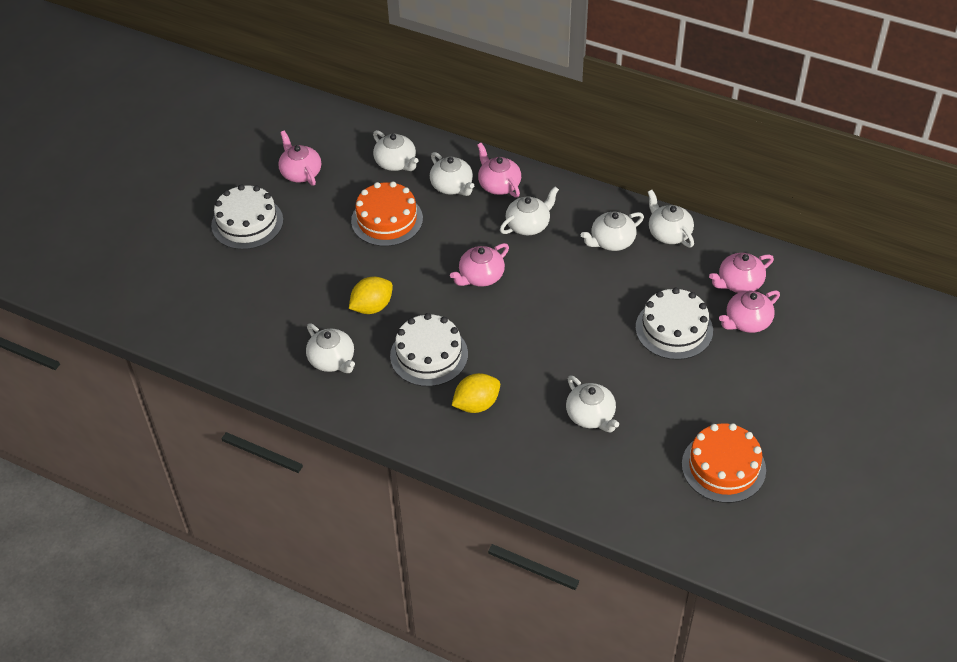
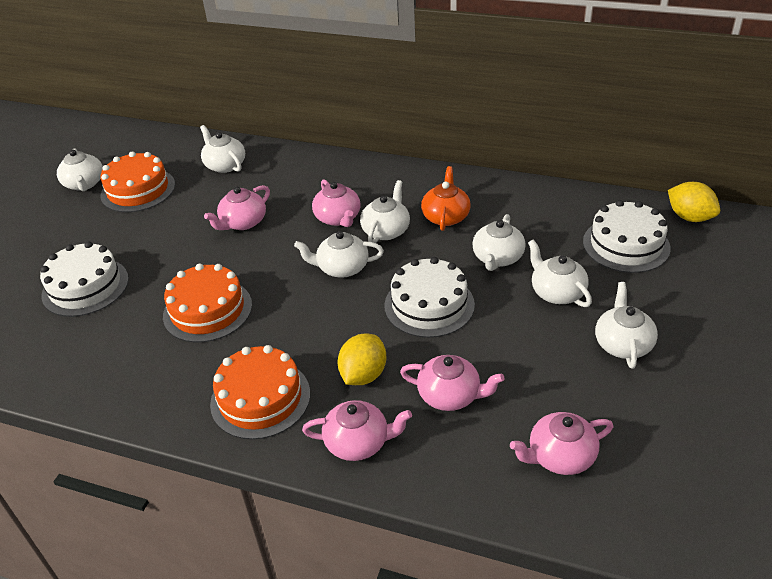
orange cake: 2 -> 3
orange teapot: 0 -> 1

